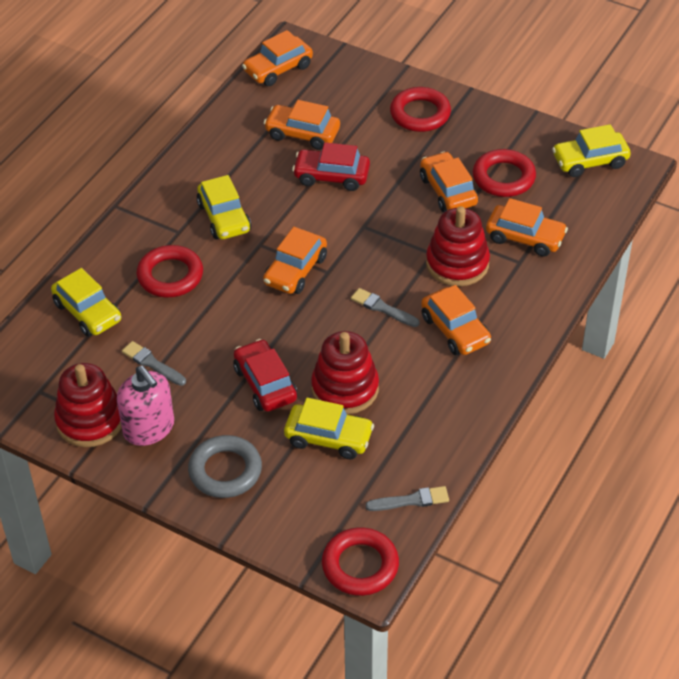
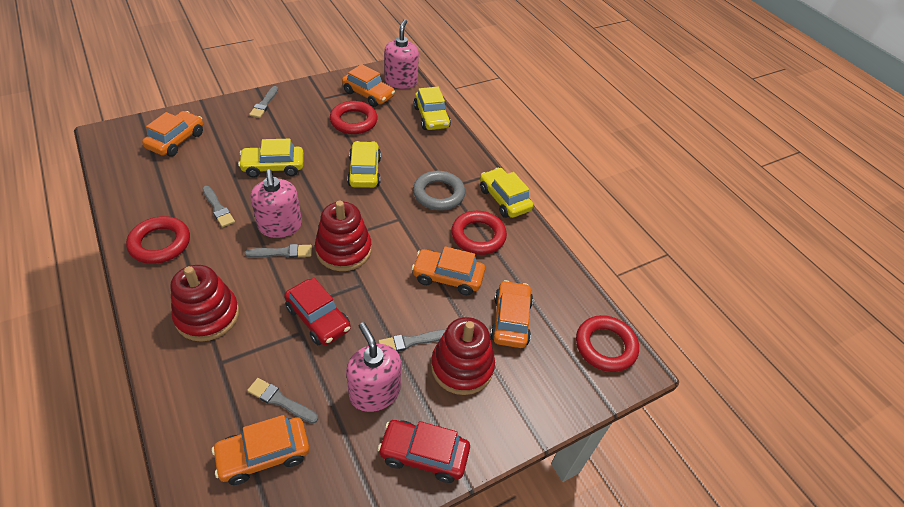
grey brush: 3 -> 5
orange car: 6 -> 5
pink soap dispenser: 1 -> 3

